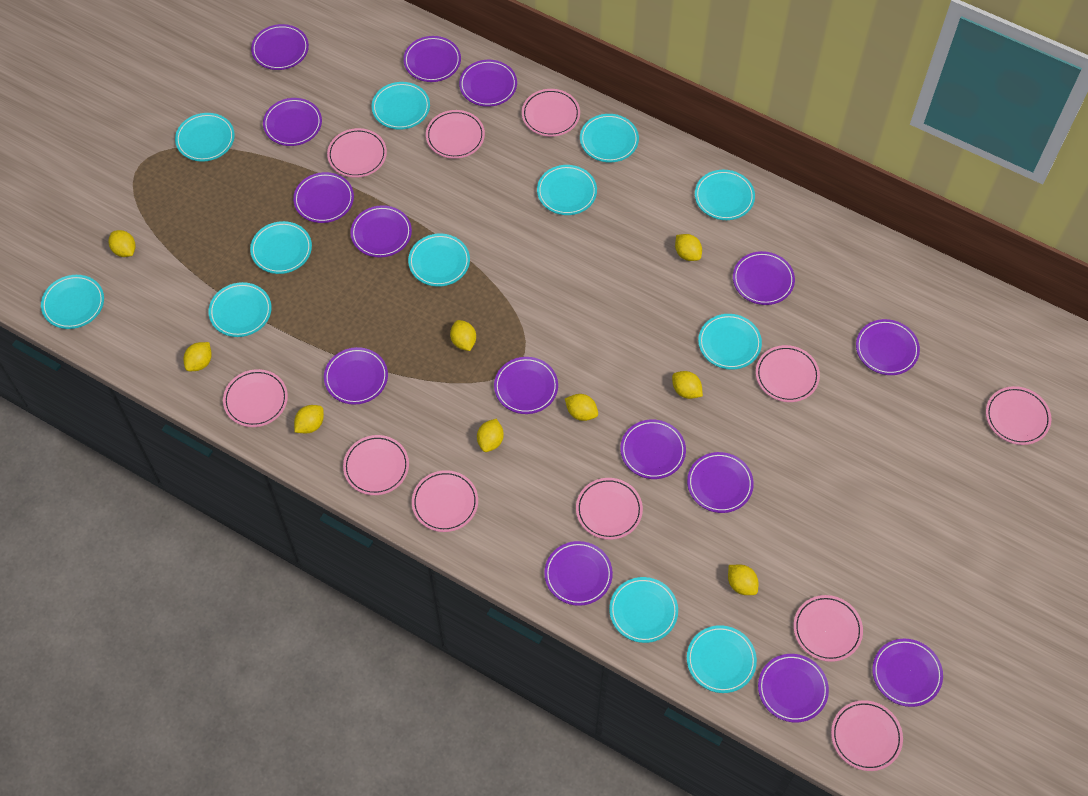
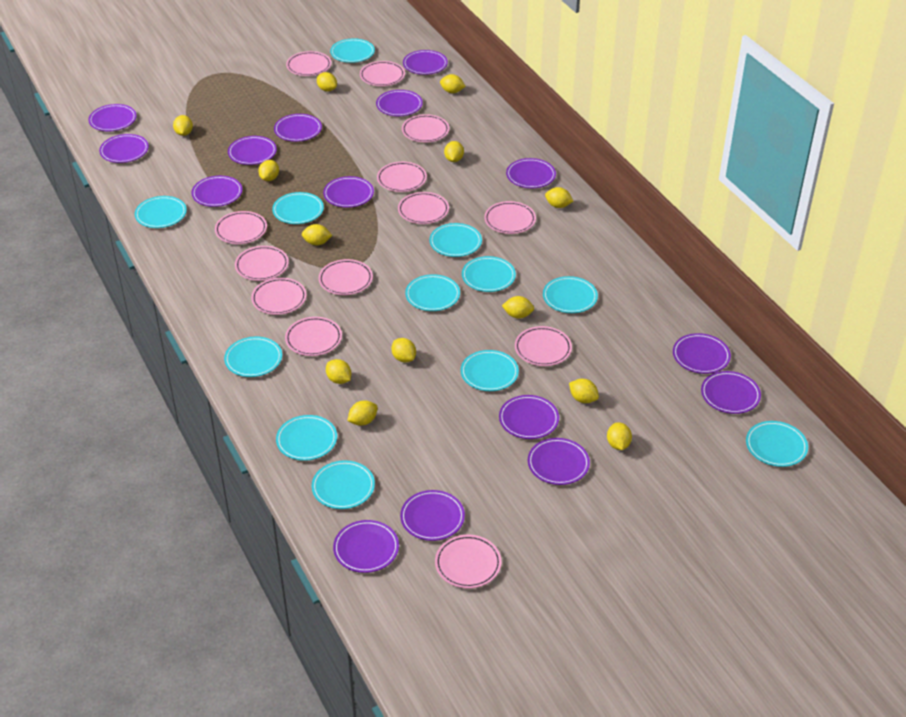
pink plate: 11 -> 13
yellow lemon: 9 -> 13

